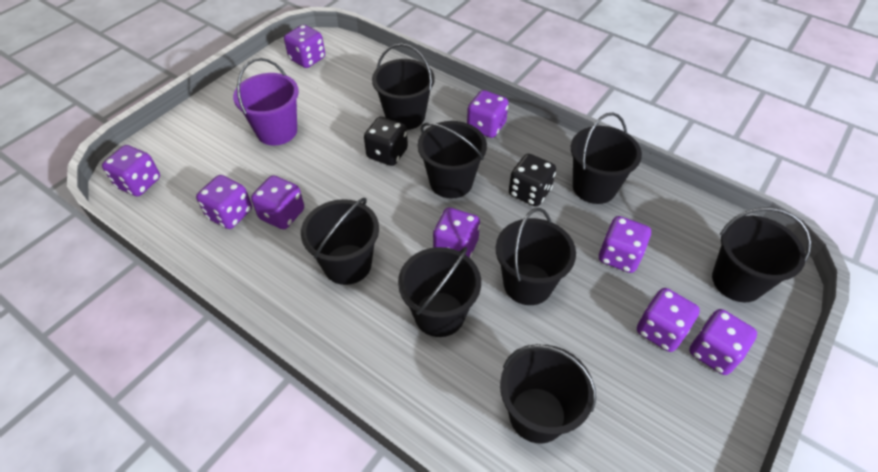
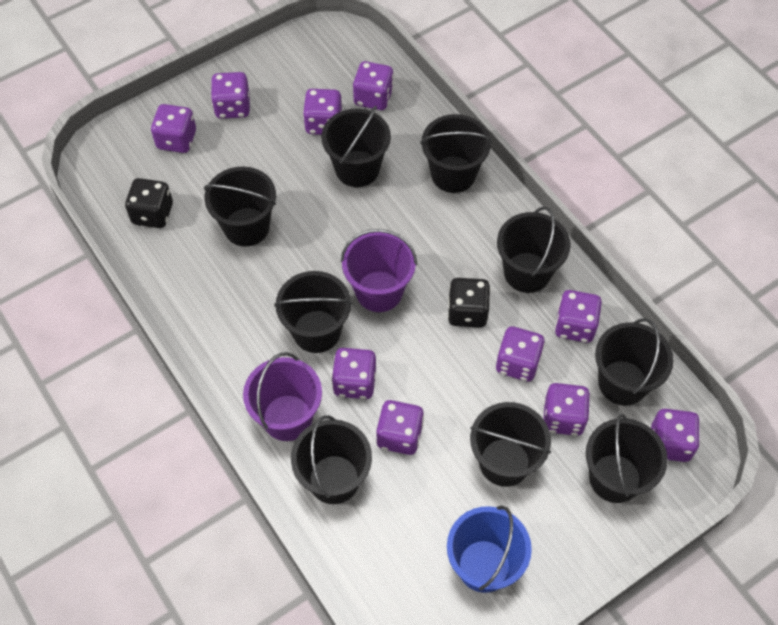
black bucket: 8 -> 9
blue bucket: 0 -> 1
purple bucket: 1 -> 2
purple dice: 9 -> 10

